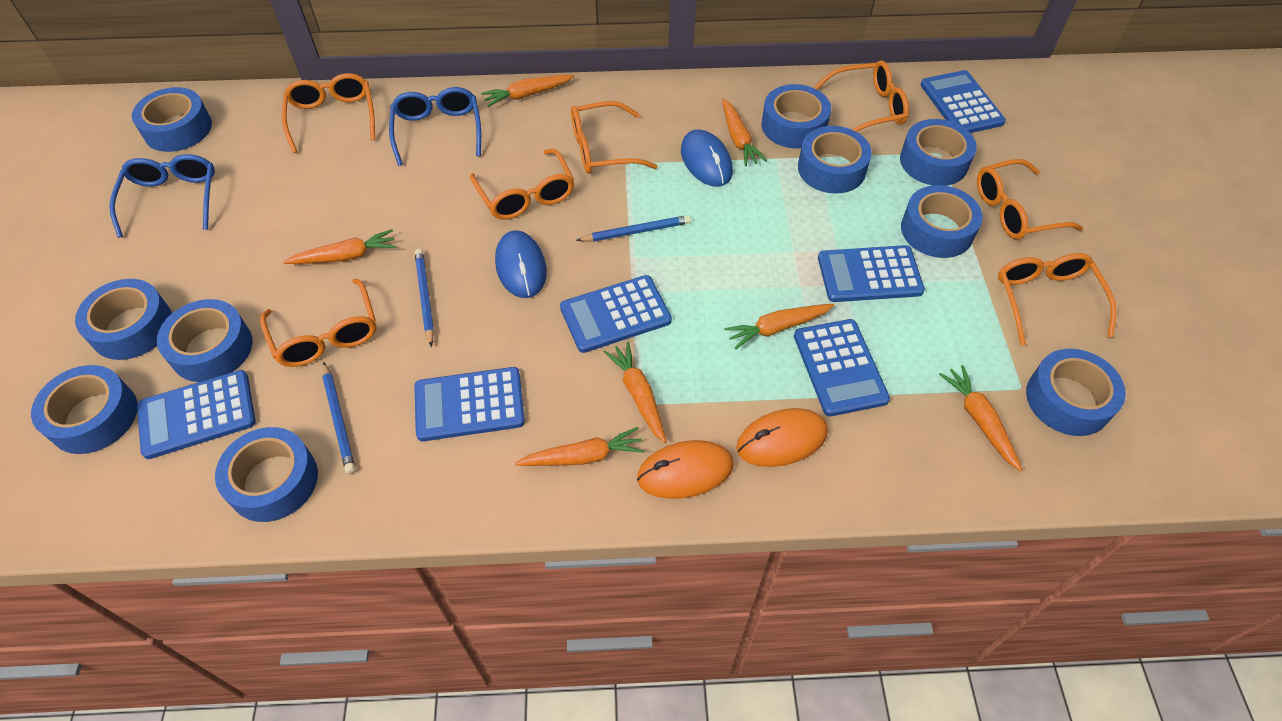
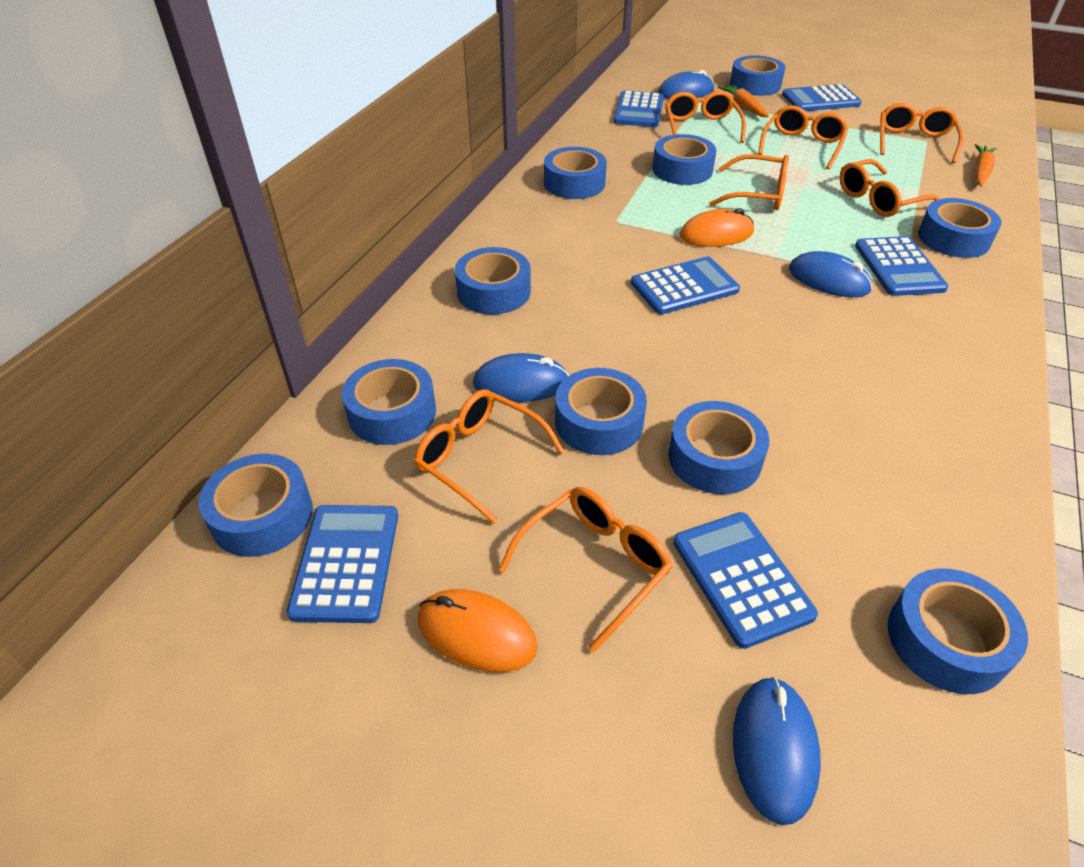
blue glasses: 2 -> 0
blue mouse: 2 -> 4
blue pencil: 3 -> 0
orange carrot: 7 -> 2

